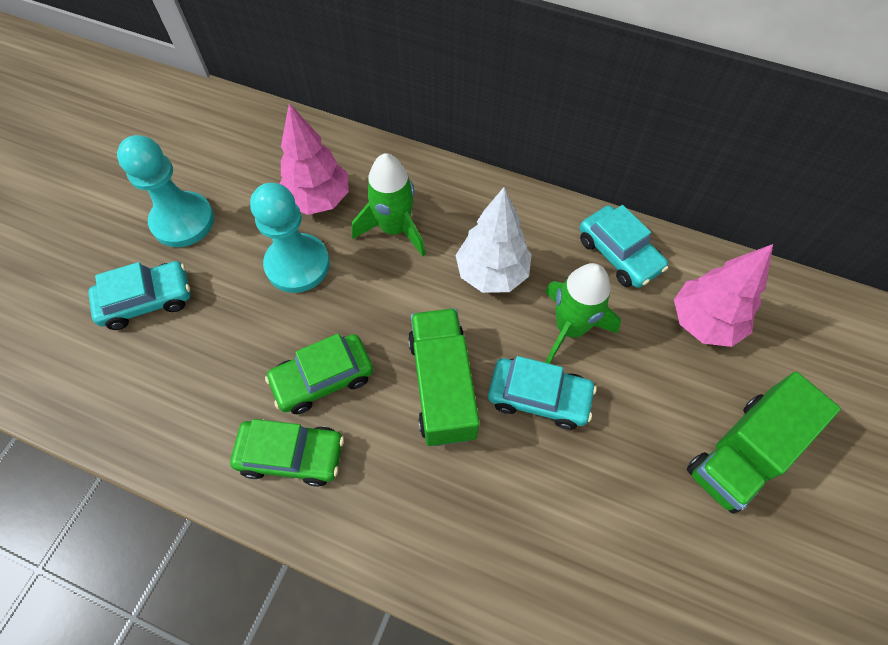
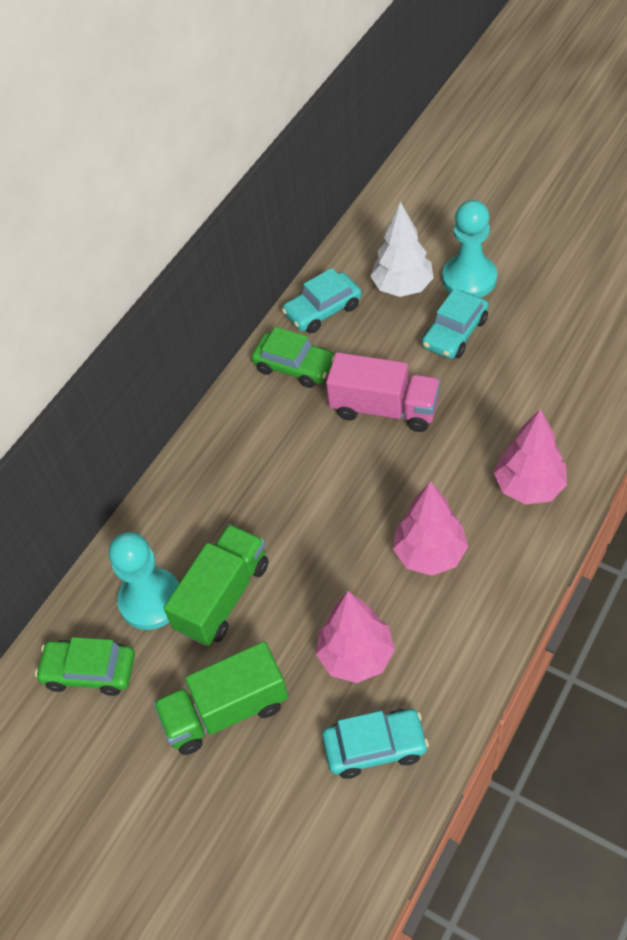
green rocket: 2 -> 0
pink tree: 2 -> 3
pink truck: 0 -> 1

